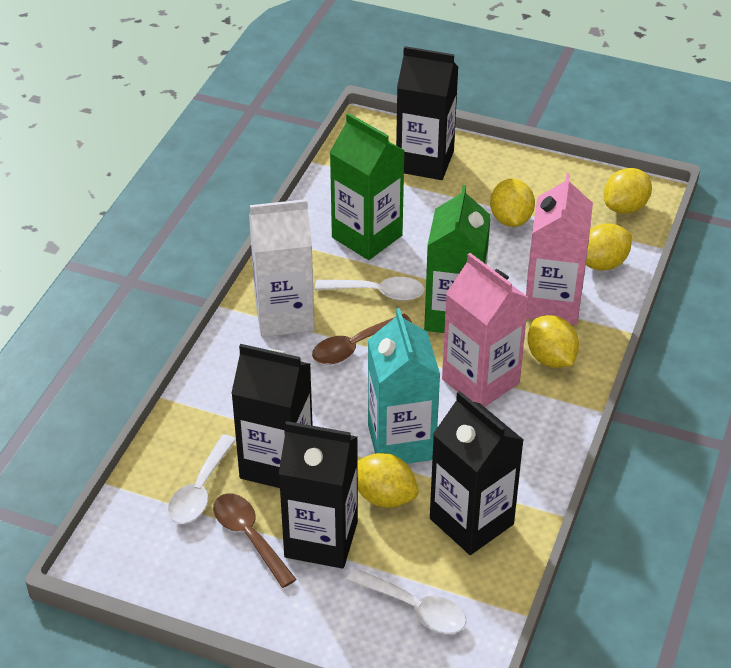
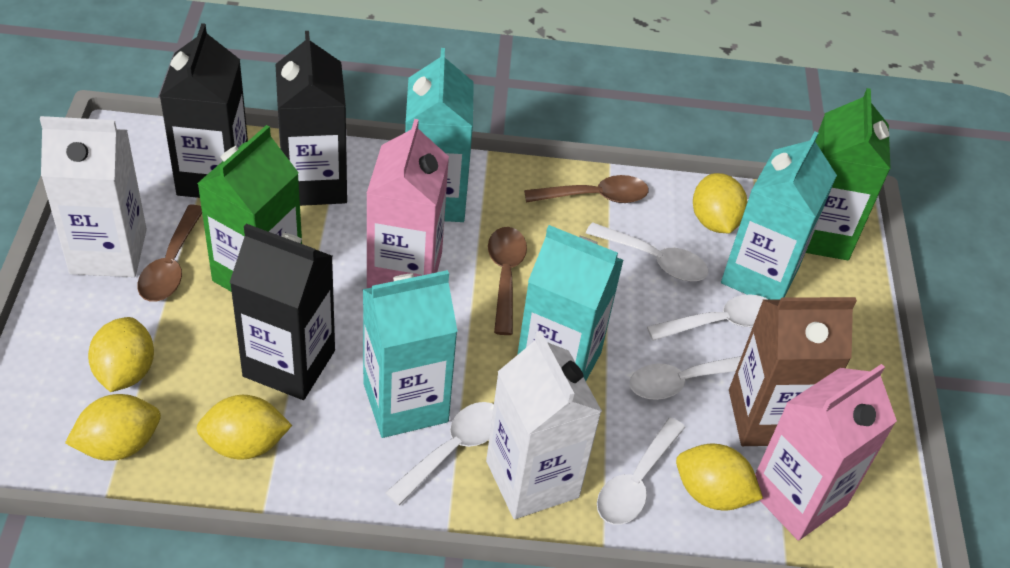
black carton: 4 -> 3
brown carton: 0 -> 1
brown spoon: 2 -> 3
turquoise carton: 1 -> 4
white carton: 1 -> 2
white spoon: 3 -> 5

